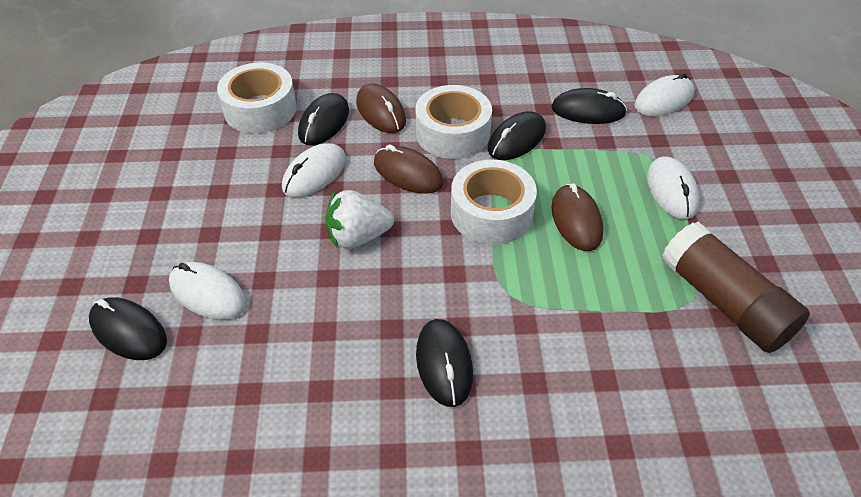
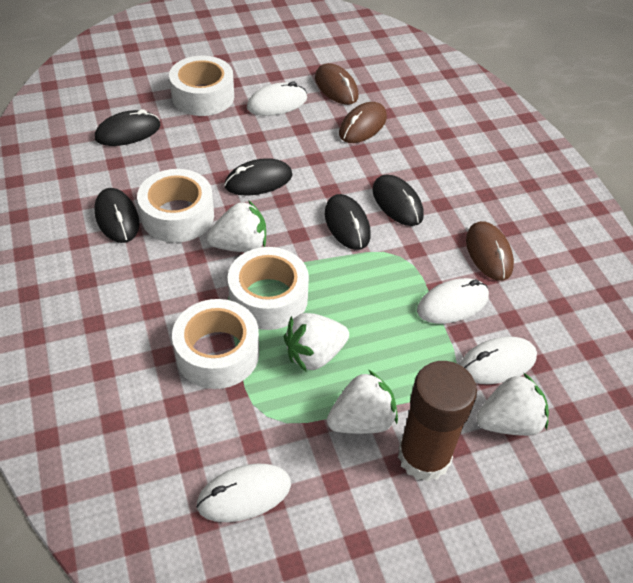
white strawberry: 1 -> 4
white tape: 3 -> 4

